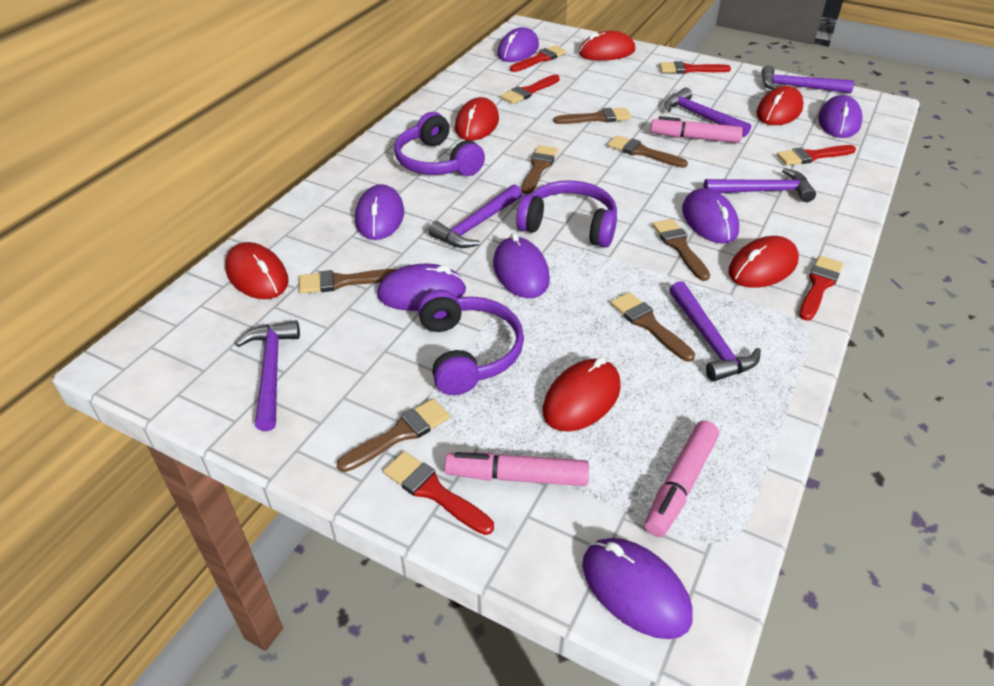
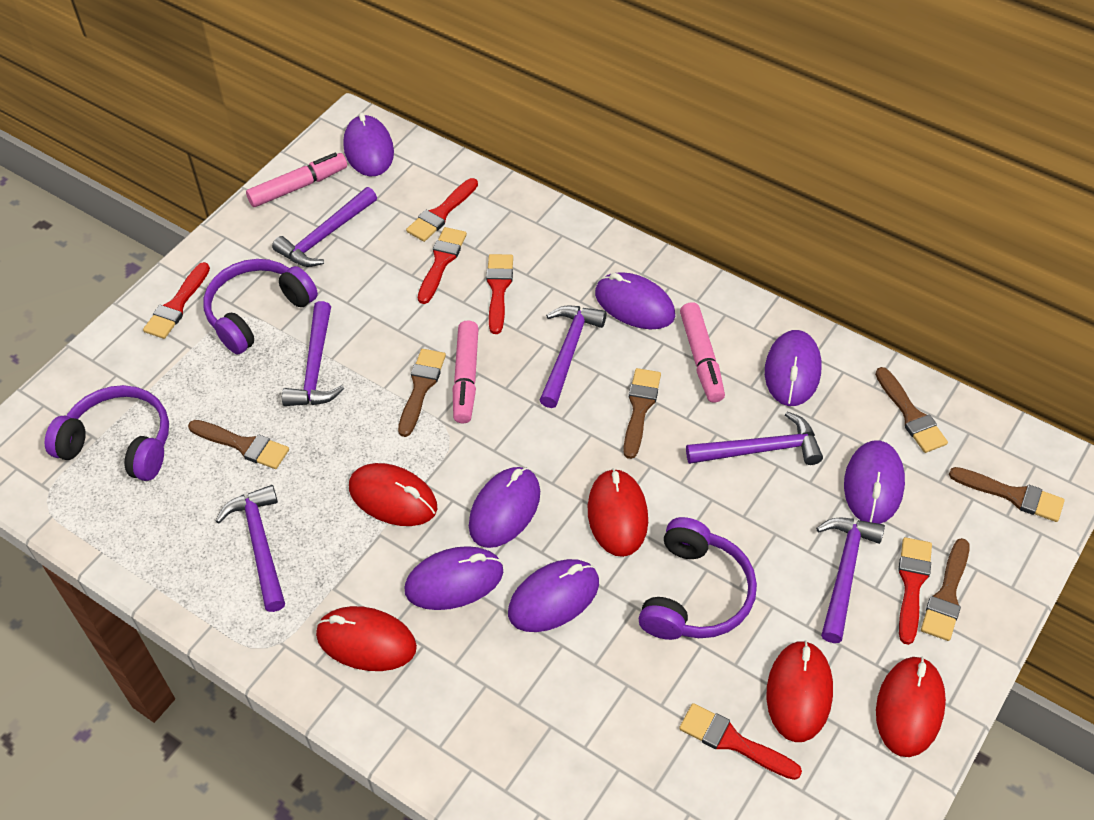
brown brush: 7 -> 6
red mouse: 6 -> 5

